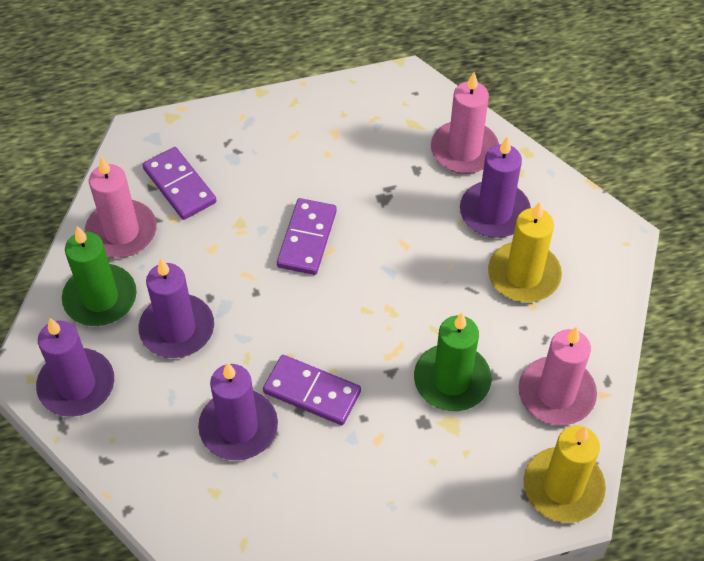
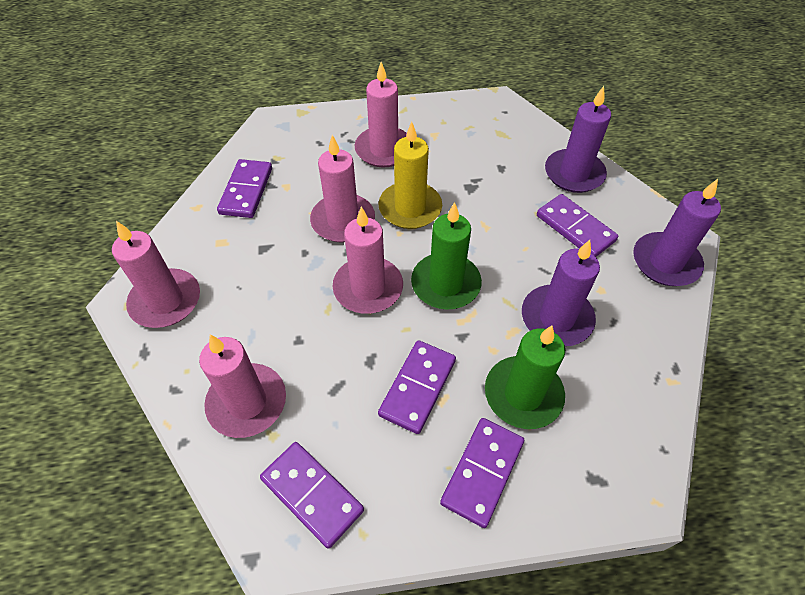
pink candle: 3 -> 5
purple candle: 4 -> 3
purple domino: 3 -> 5
yellow candle: 2 -> 1

